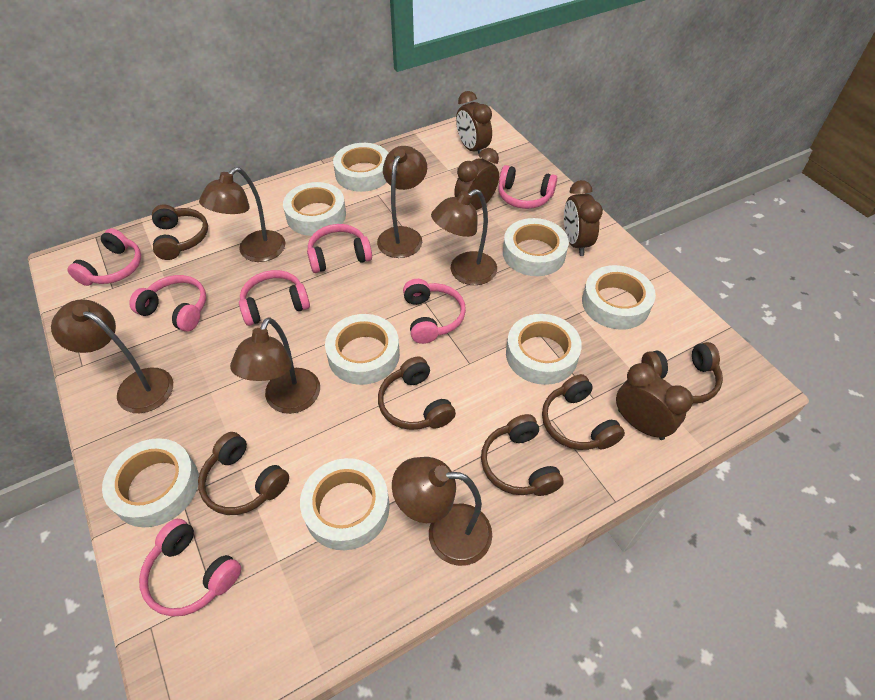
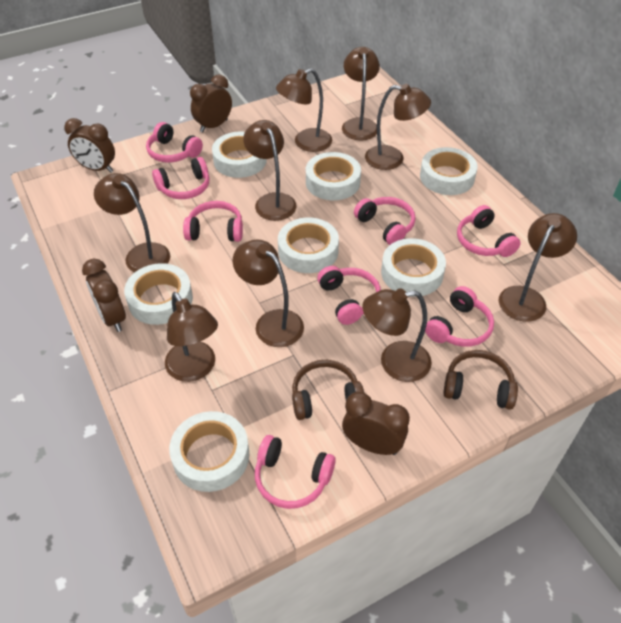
brown headphones: 6 -> 2
brown lamp: 6 -> 9
pink headphones: 7 -> 8
white tape: 8 -> 7

